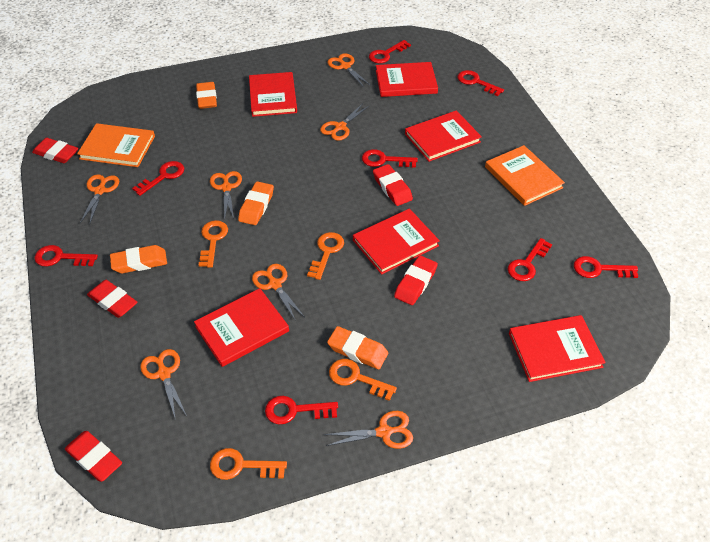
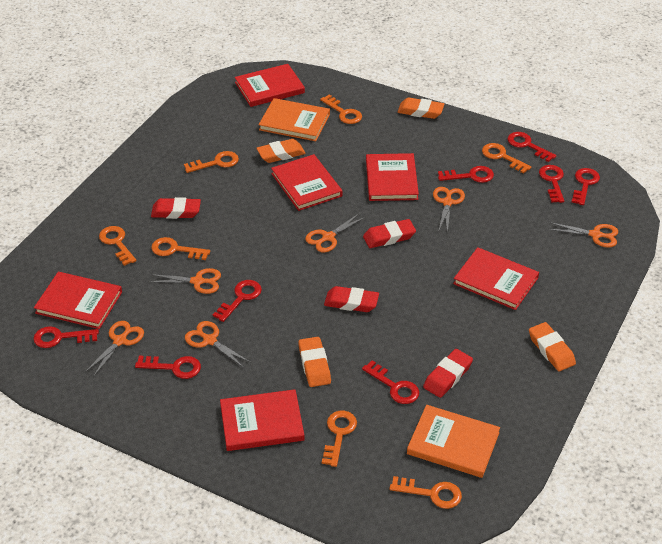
orange key: 4 -> 7
orange scissors: 7 -> 6
red eraser: 5 -> 4

